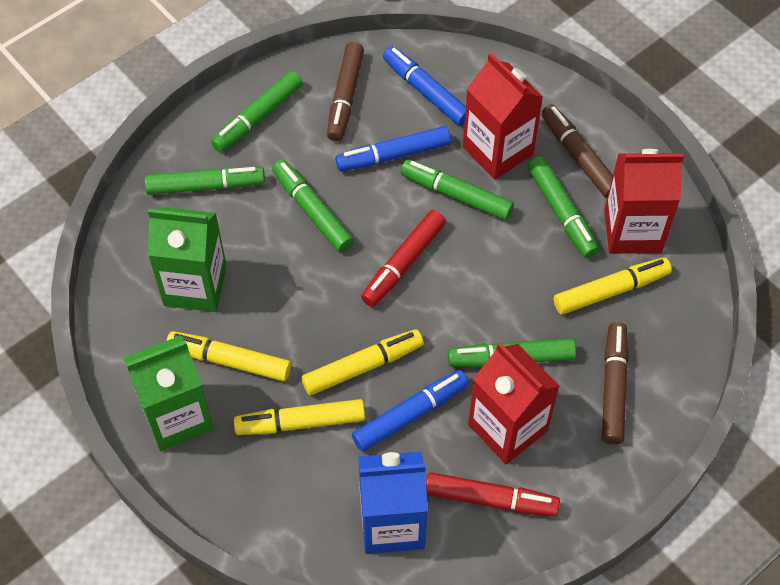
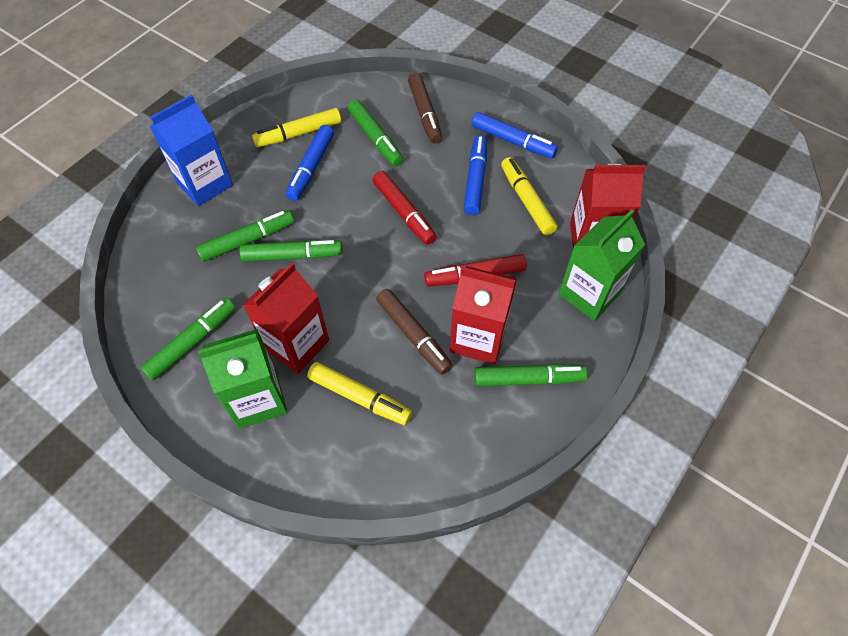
brown marker: 3 -> 2
green marker: 6 -> 5
yellow marker: 4 -> 3

